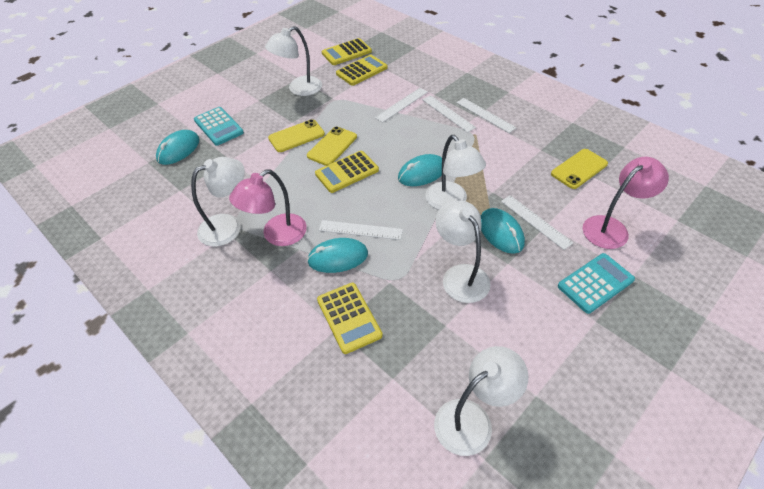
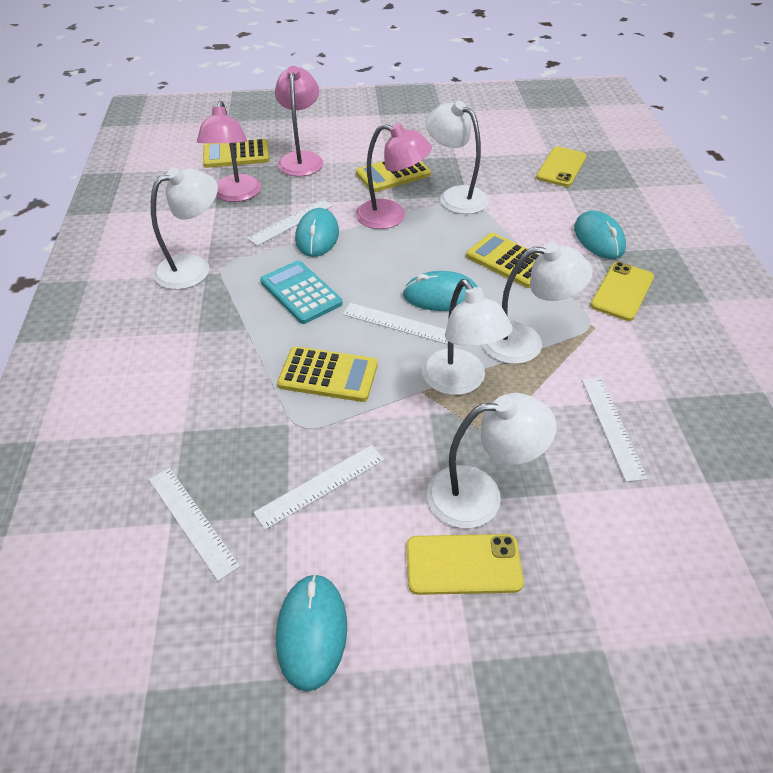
pink lamp: 2 -> 3
turquoise calculator: 2 -> 1

